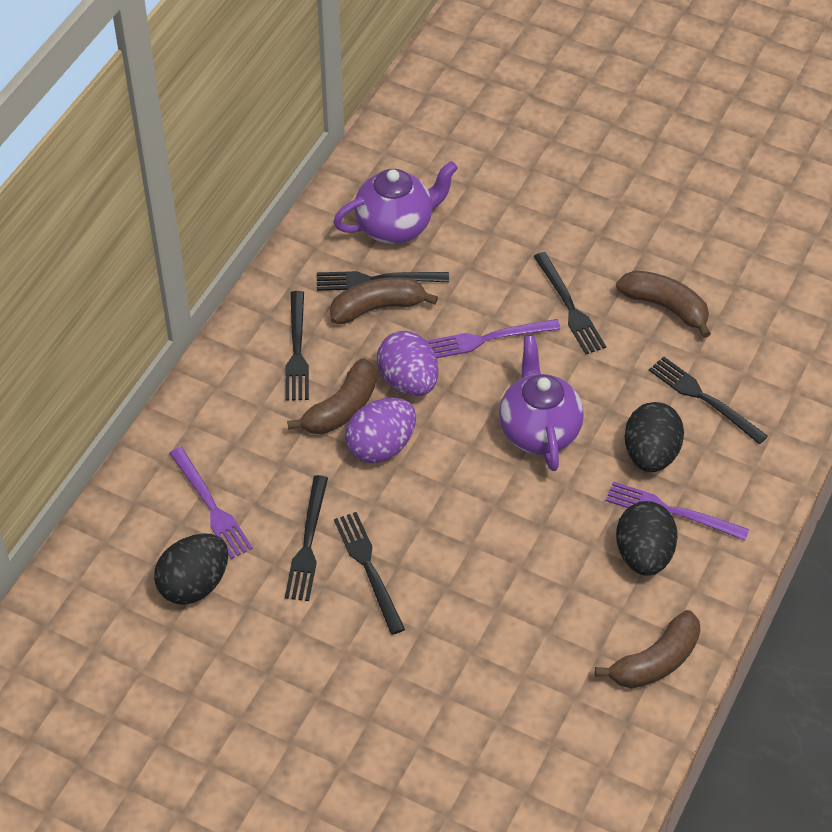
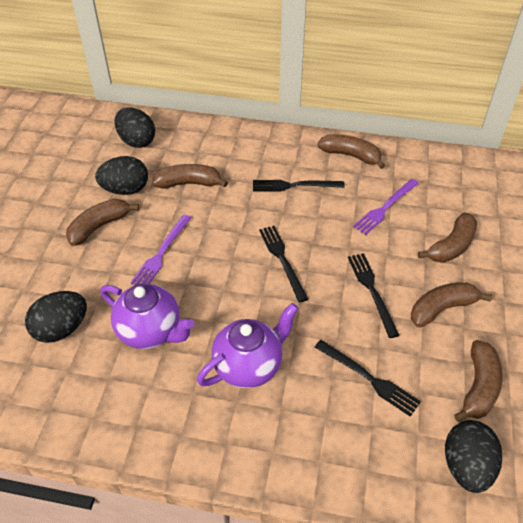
black egg: 3 -> 4
black fork: 6 -> 4
brown banana: 4 -> 6
purple egg: 2 -> 0
purple fork: 3 -> 2

